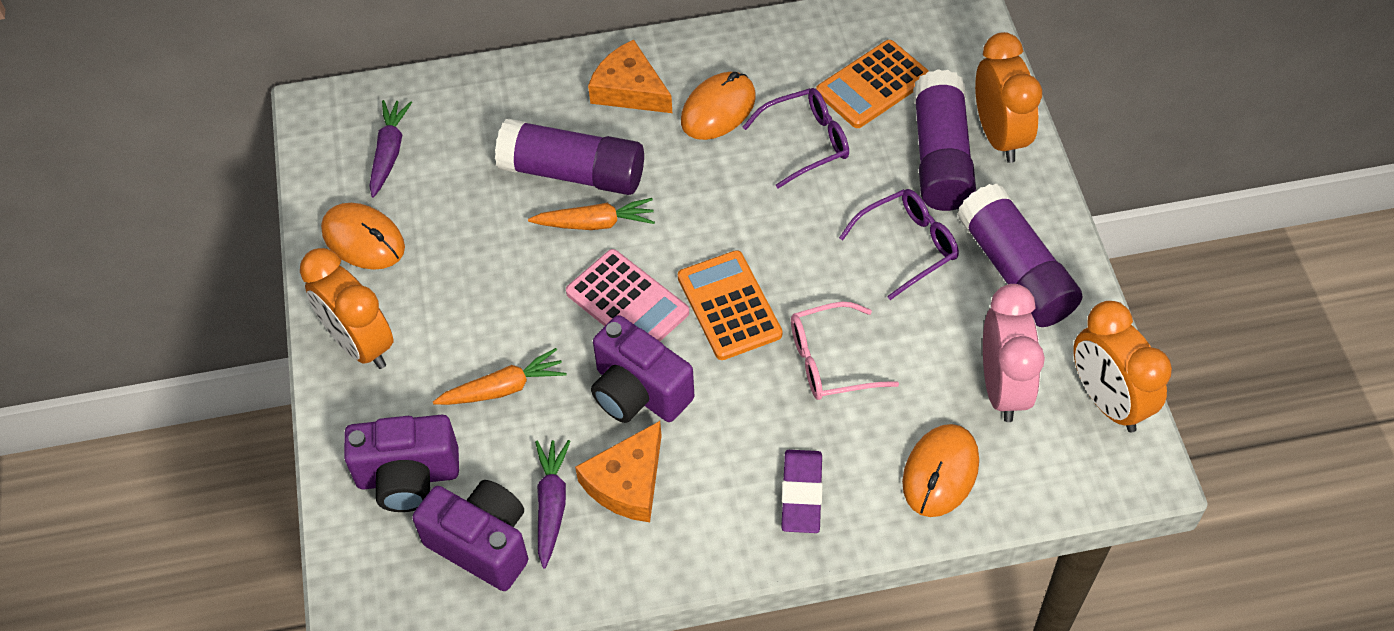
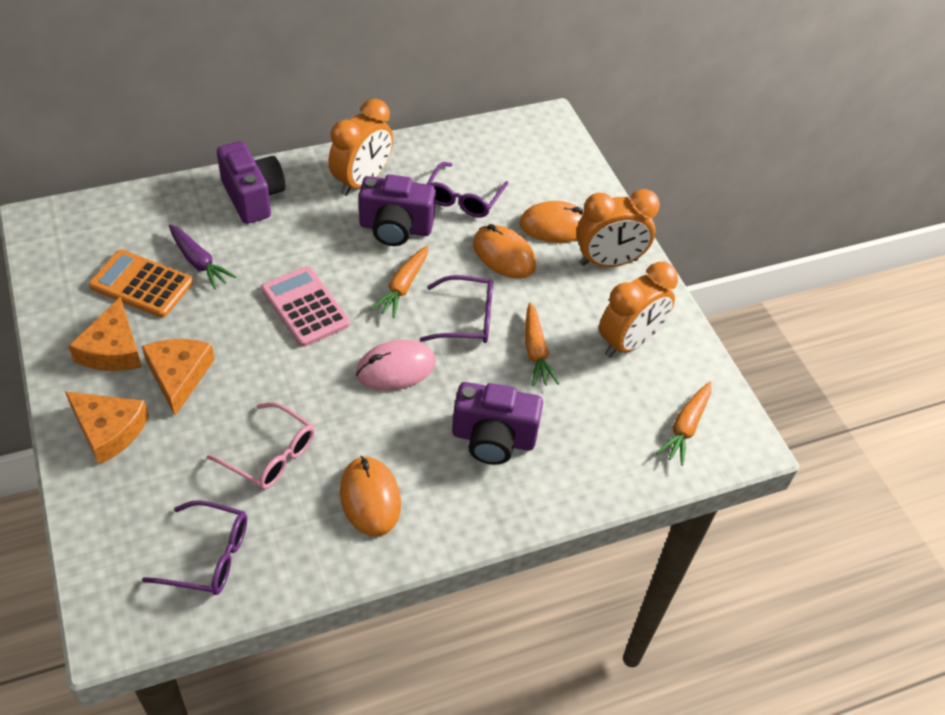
orange calculator: 2 -> 1
orange carrot: 2 -> 3
orange cheese: 2 -> 3
pink clock: 1 -> 0
pink mouse: 0 -> 1
purple carrot: 2 -> 1
purple eraser: 1 -> 0
purple glasses: 2 -> 3
purple glue stick: 3 -> 0

